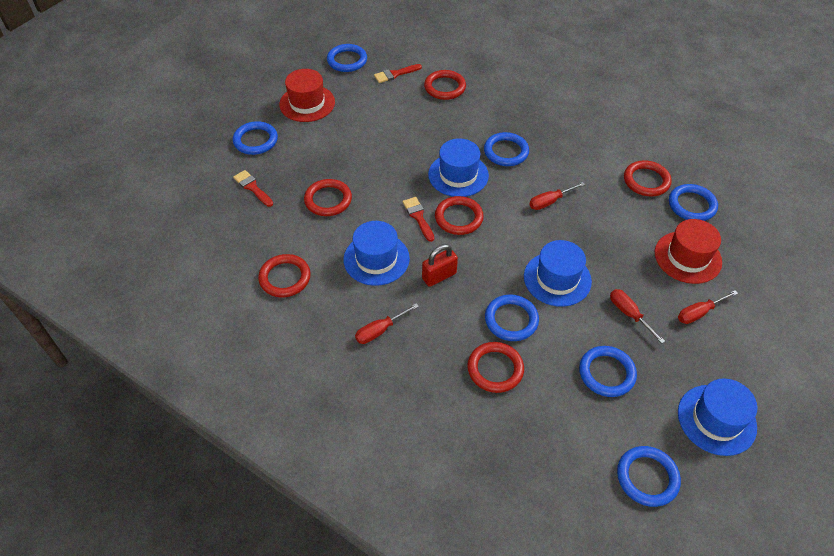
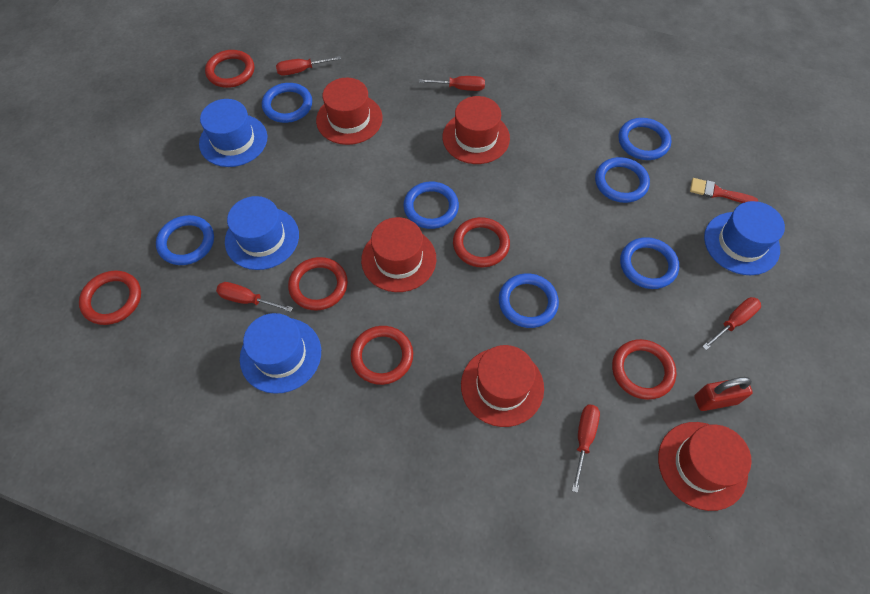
red brush: 3 -> 1
red hat: 2 -> 5
red screwdriver: 4 -> 5

